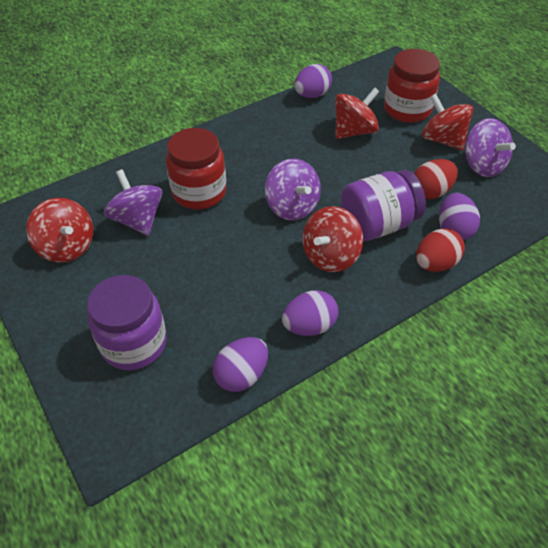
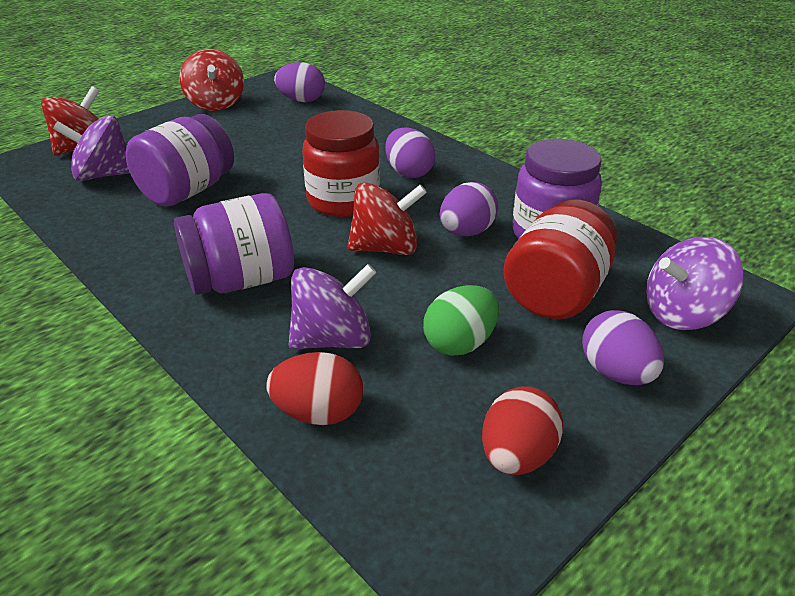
green egg: 0 -> 1
purple jar: 2 -> 3
red spinning top: 4 -> 3

